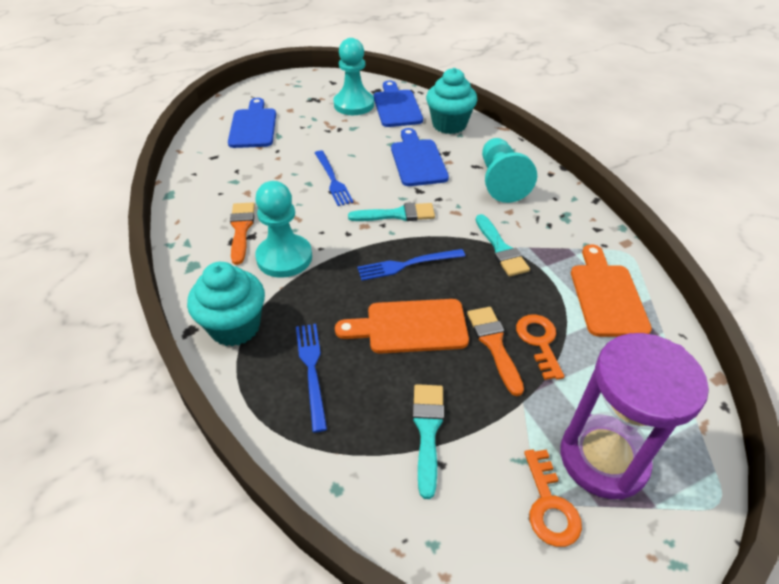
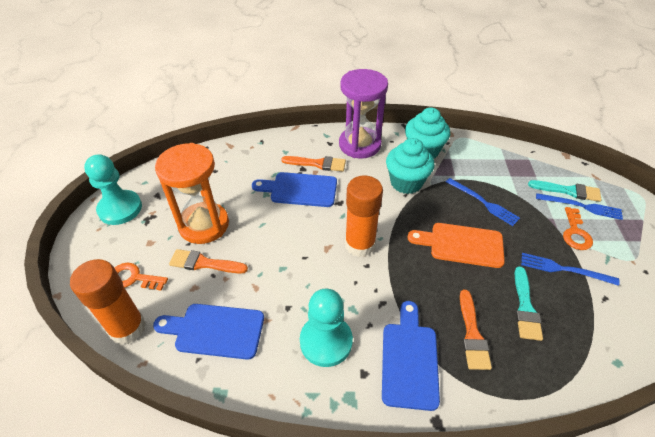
orange brush: 2 -> 3
orange cutting board: 2 -> 1
orange glue stick: 0 -> 2
orange hourglass: 0 -> 1
turquoise brush: 3 -> 2
turquoise pawn: 3 -> 2

